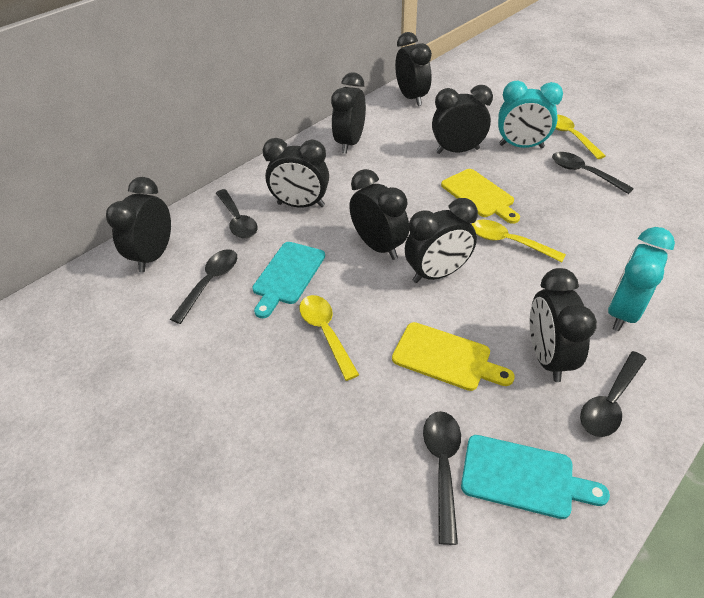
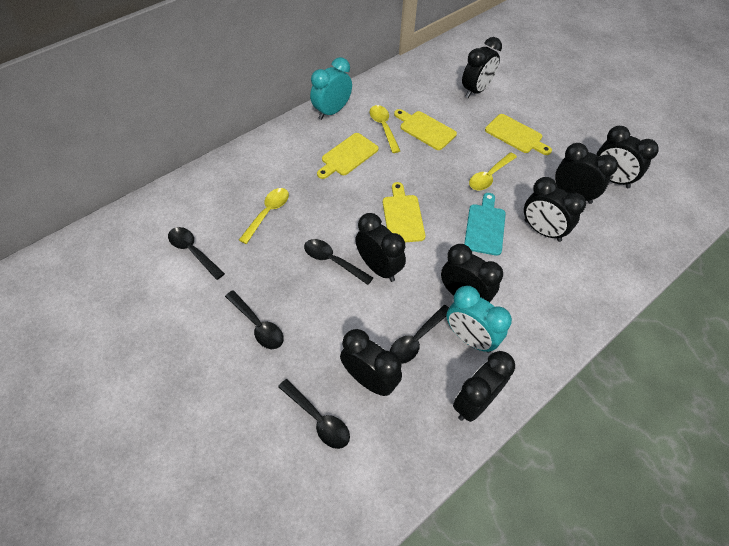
turquoise cutting board: 2 -> 1
yellow cutting board: 2 -> 4

